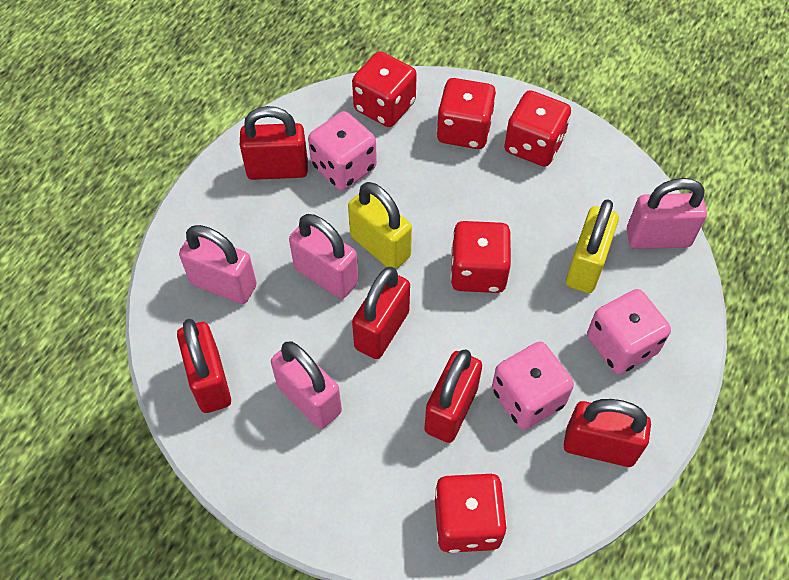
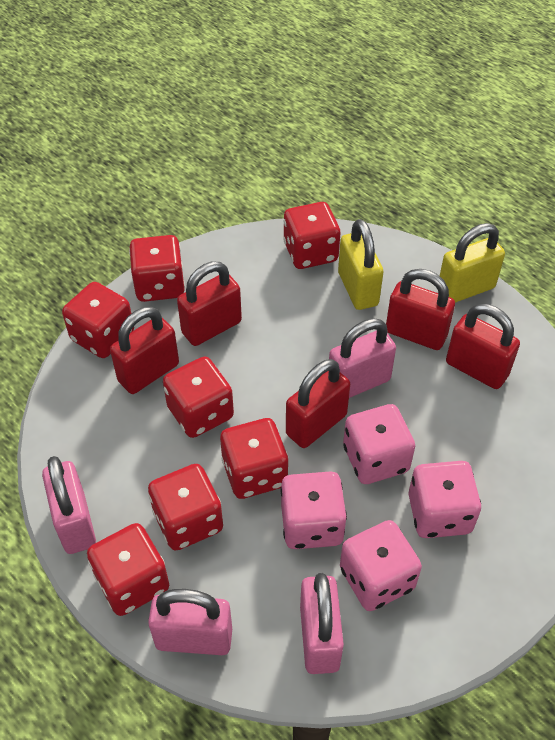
pink dice: 3 -> 4
red dice: 5 -> 7

